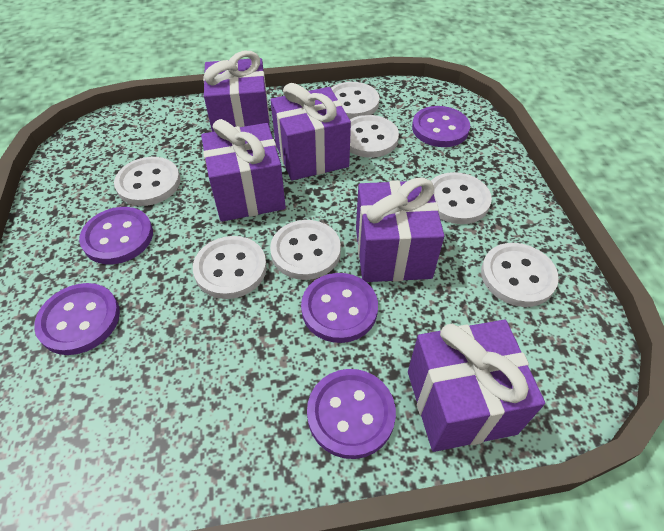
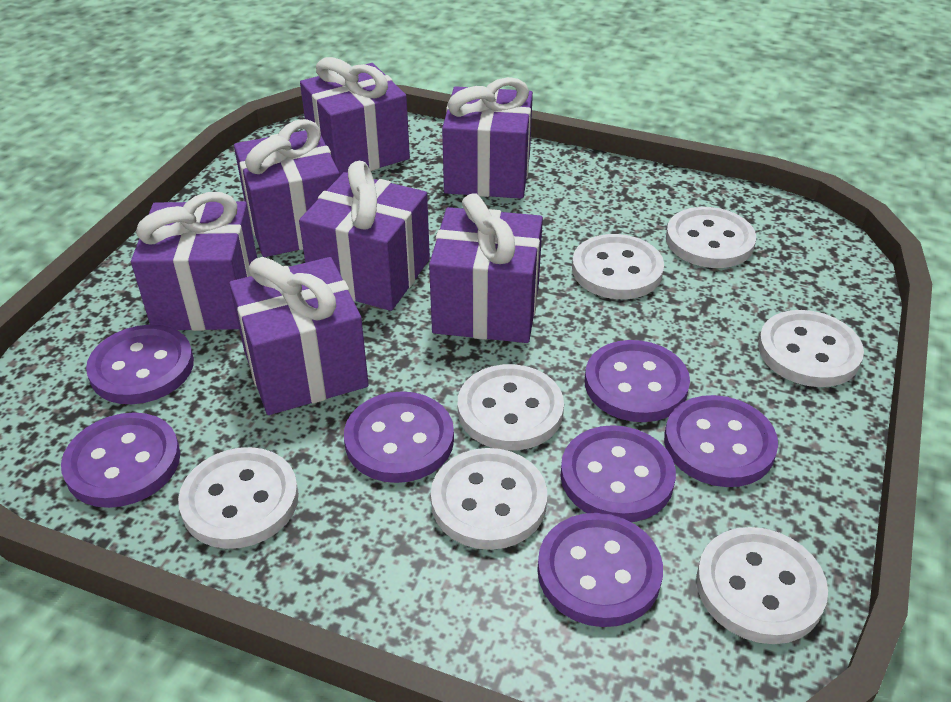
purple button: 5 -> 7
purple gift: 5 -> 7

